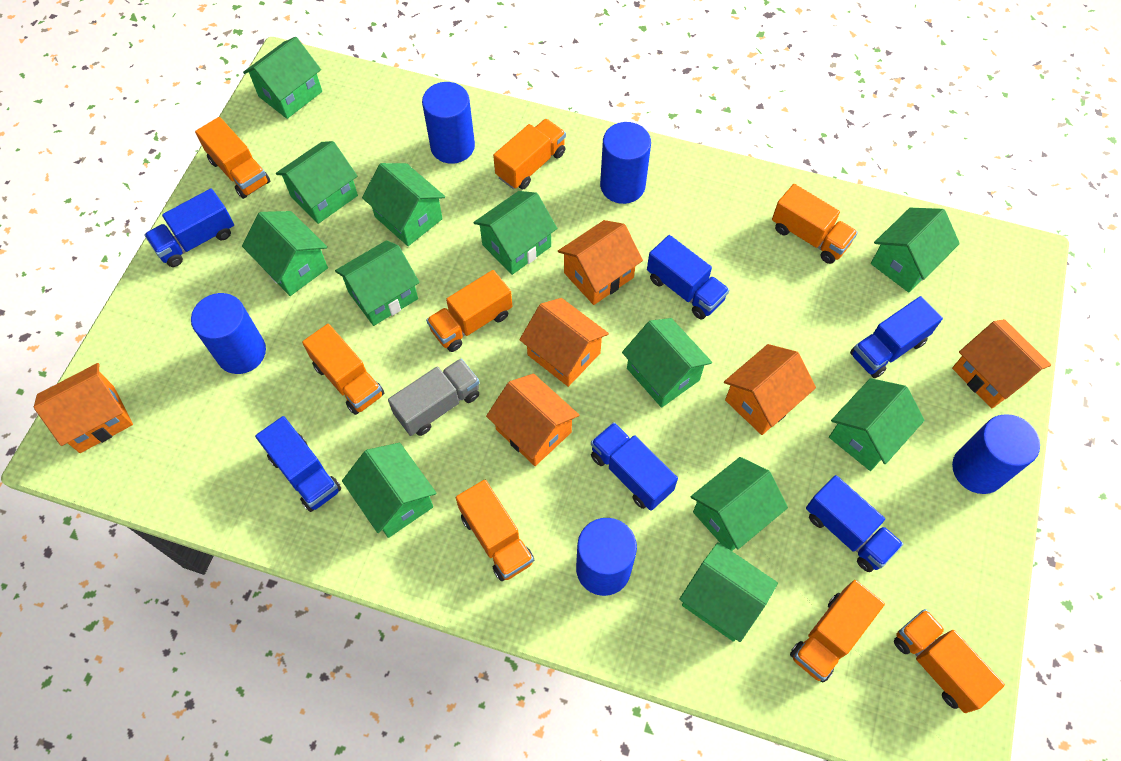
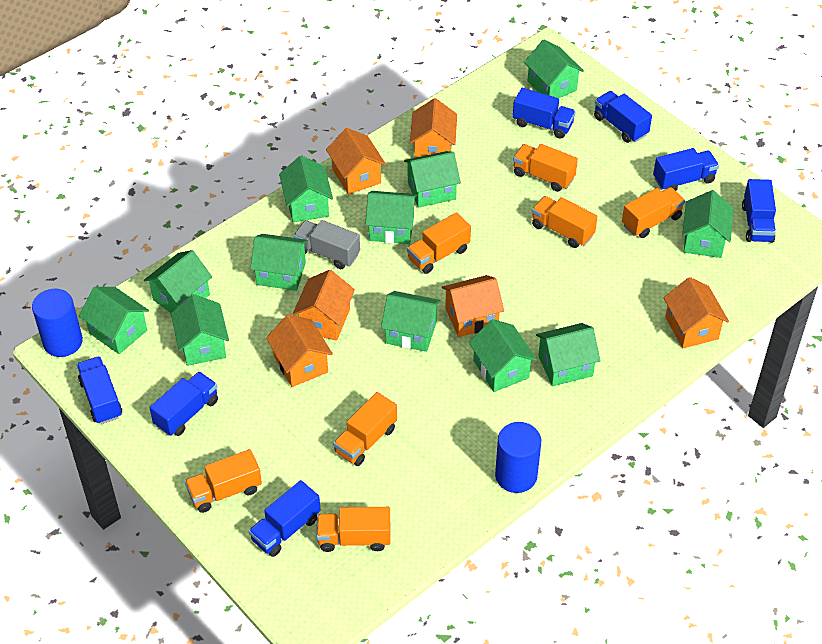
blue cylinder: 5 -> 2
blue truck: 6 -> 7
orange truck: 8 -> 7

